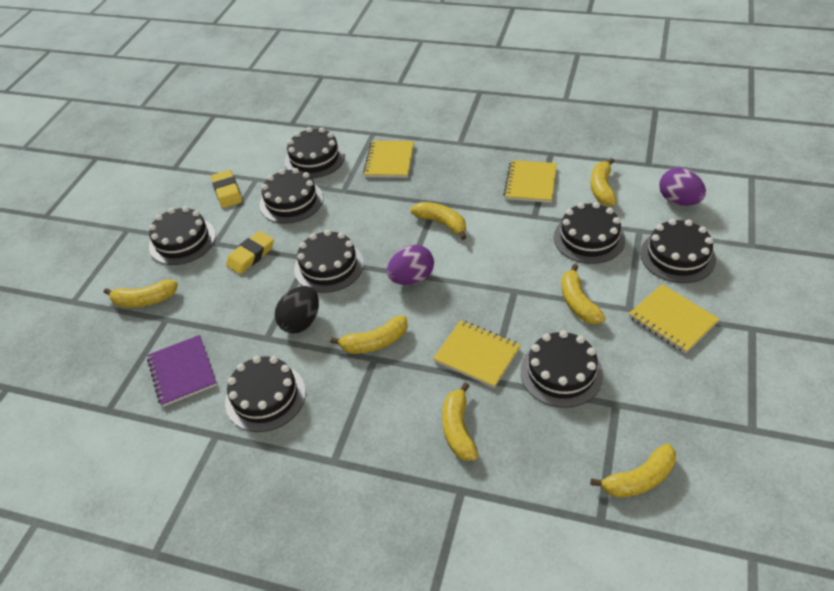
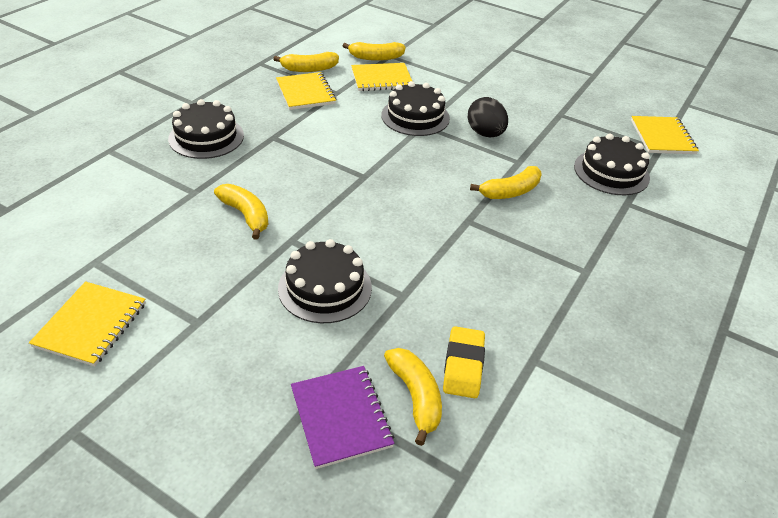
black cake: 8 -> 4
purple egg: 2 -> 0
yellow banana: 7 -> 5
yellow eraser: 2 -> 1

